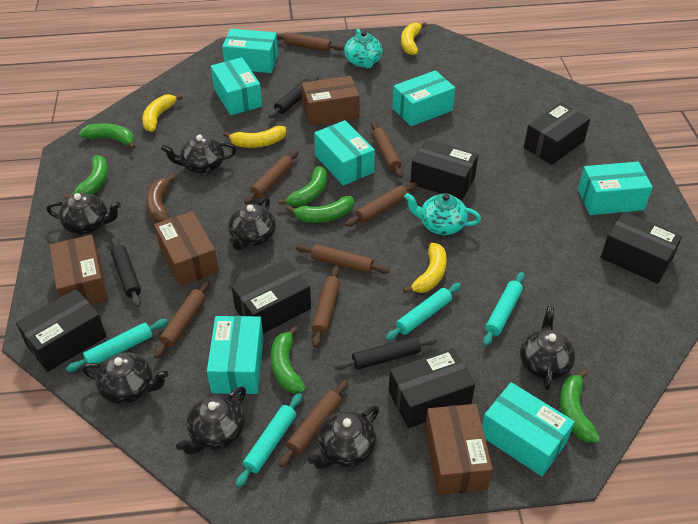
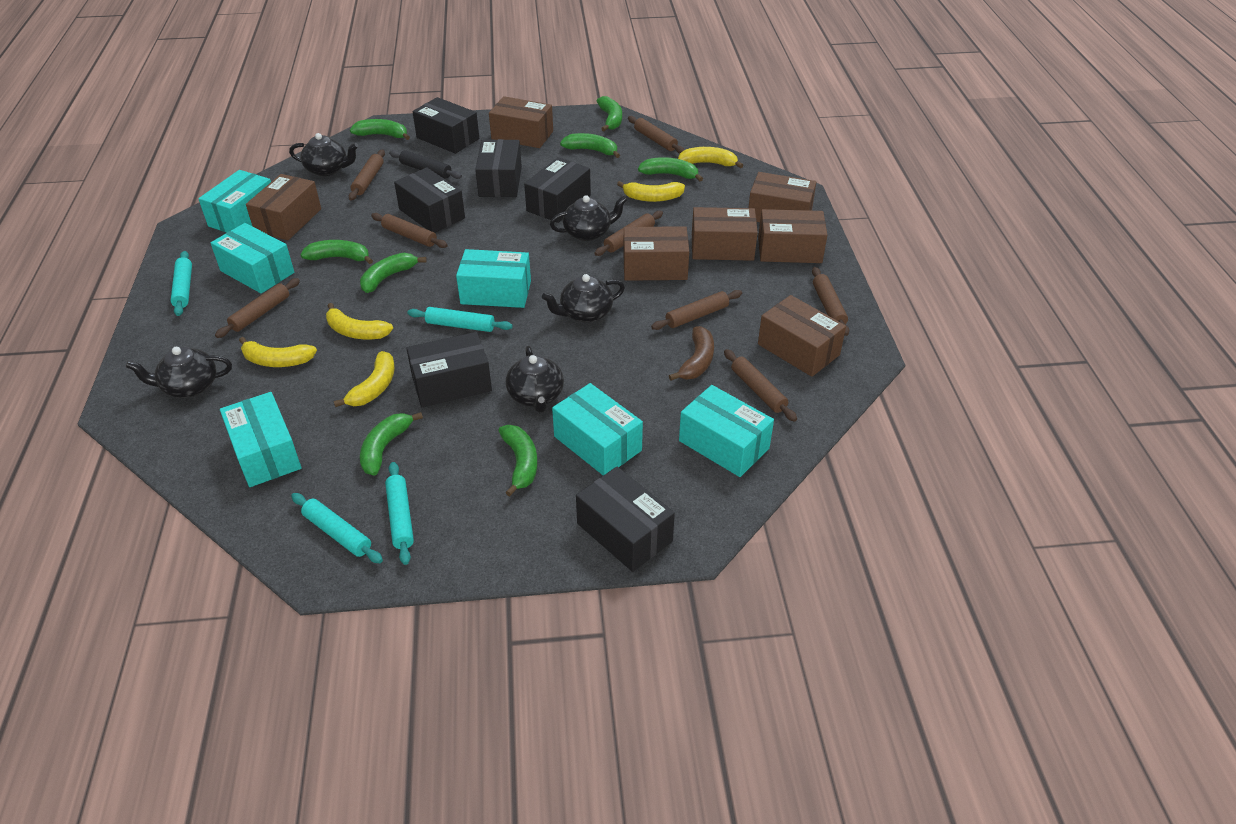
black rolling pin: 3 -> 1
black teapot: 7 -> 5
brown box: 4 -> 7
green banana: 6 -> 8
turquoise box: 7 -> 6
turquoise teapot: 2 -> 0
yellow banana: 4 -> 5

